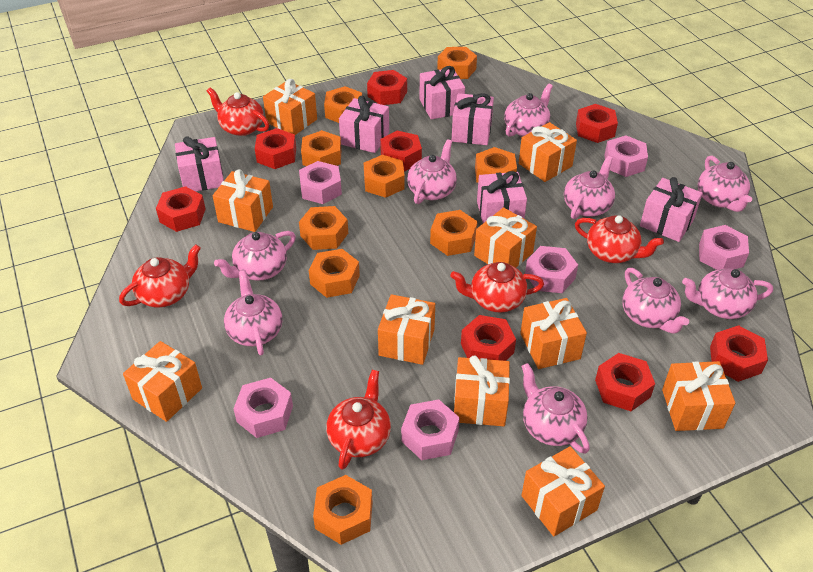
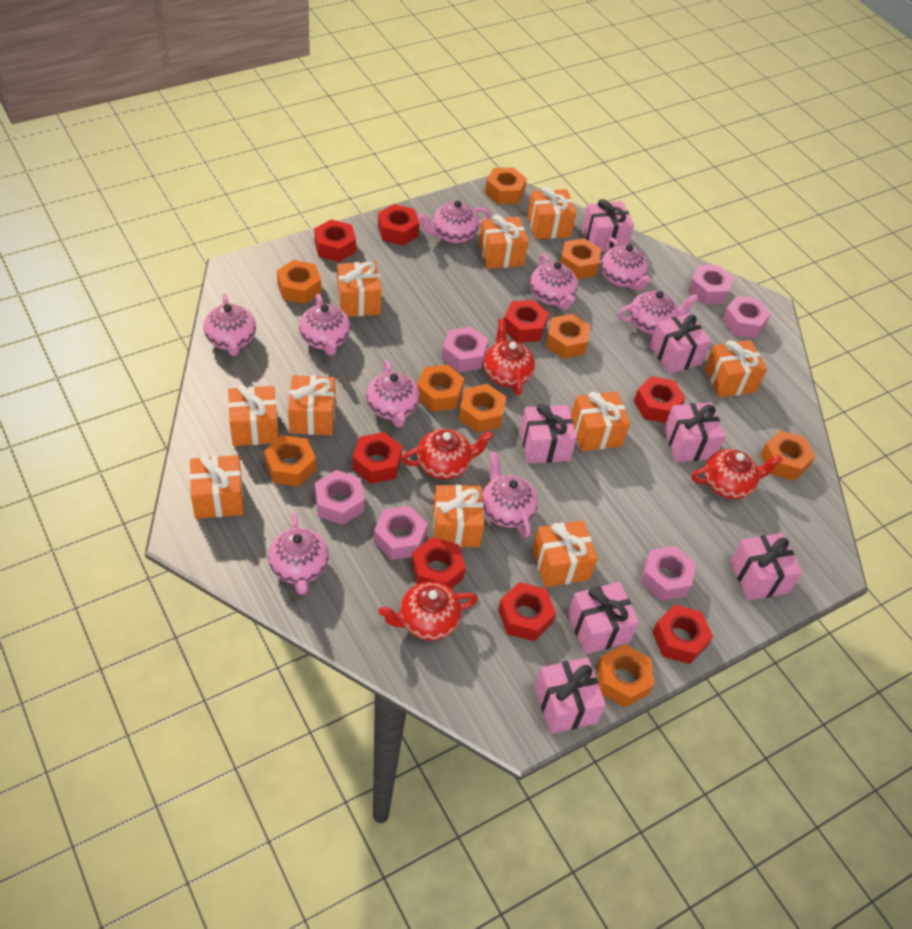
pink gift: 6 -> 7
red teapot: 5 -> 4

